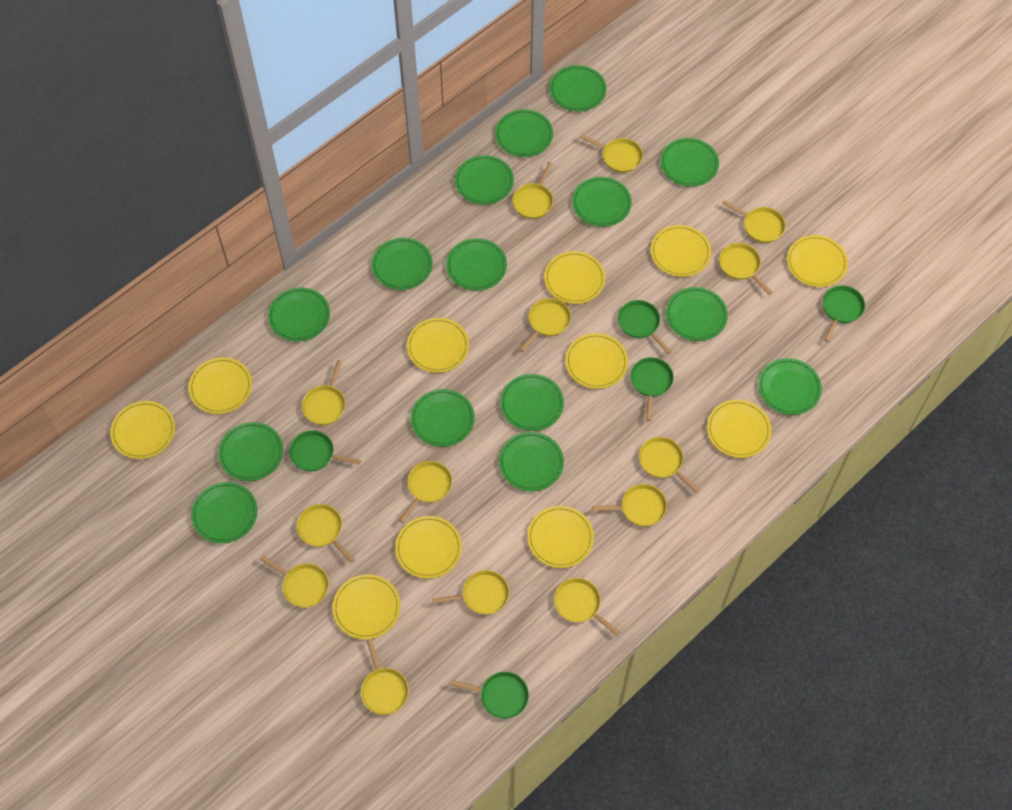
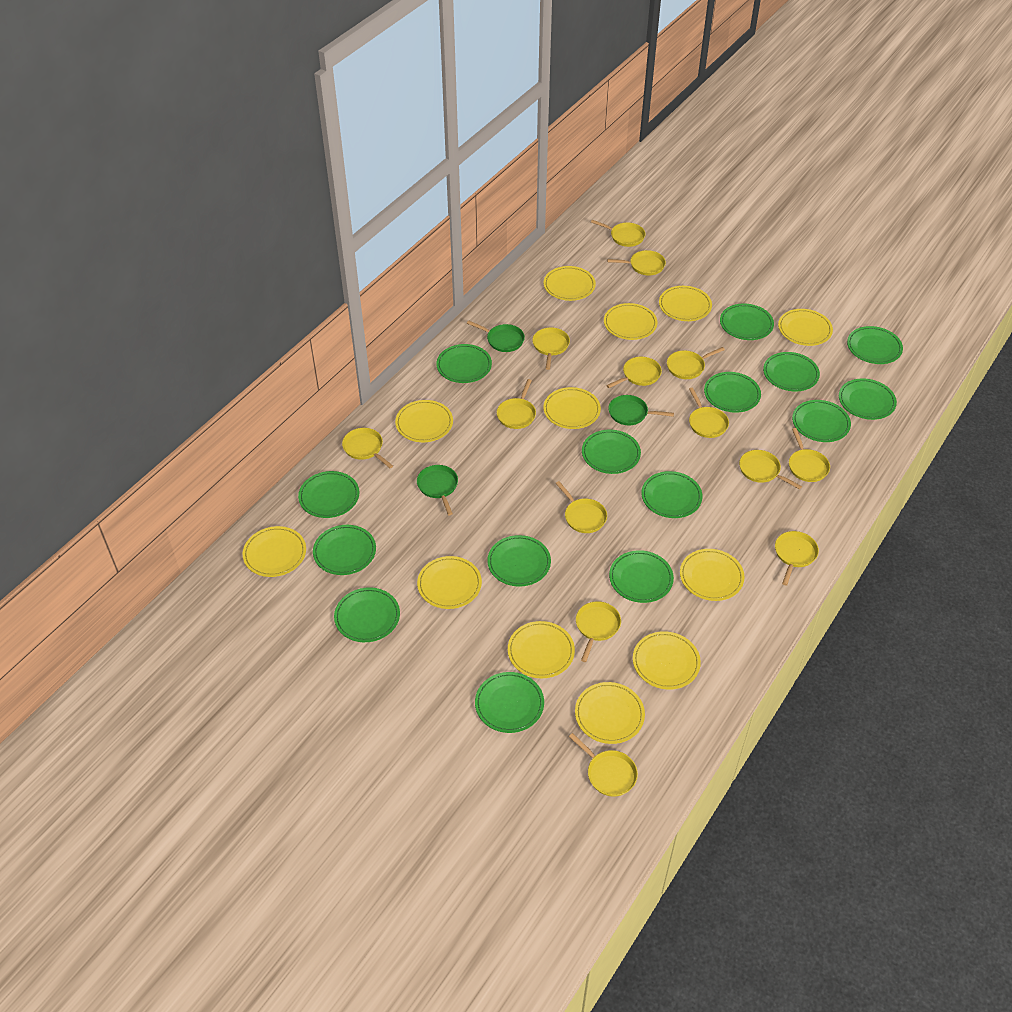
green pan: 5 -> 3
yellow plate: 11 -> 12

